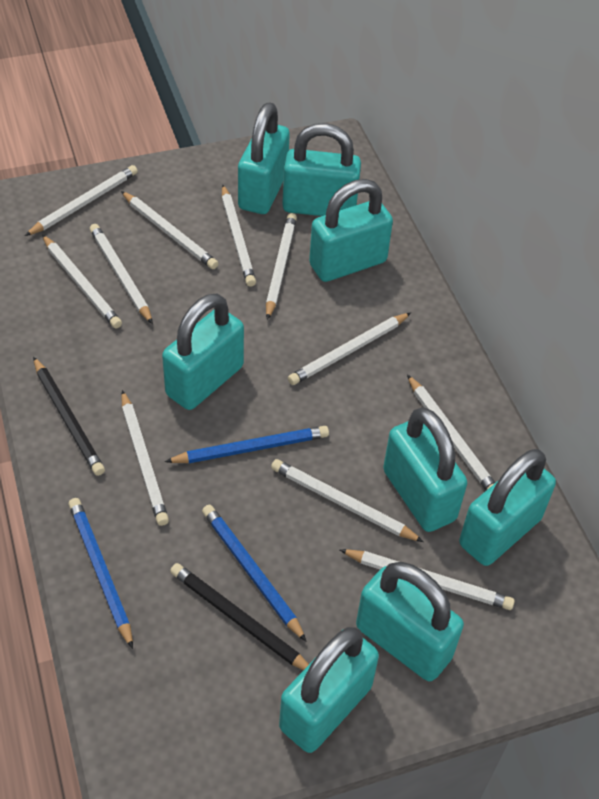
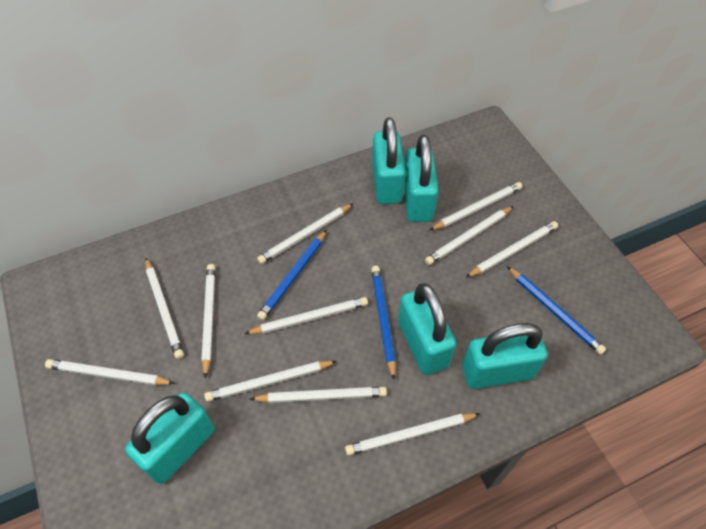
black pencil: 2 -> 0
turquoise padlock: 8 -> 5

